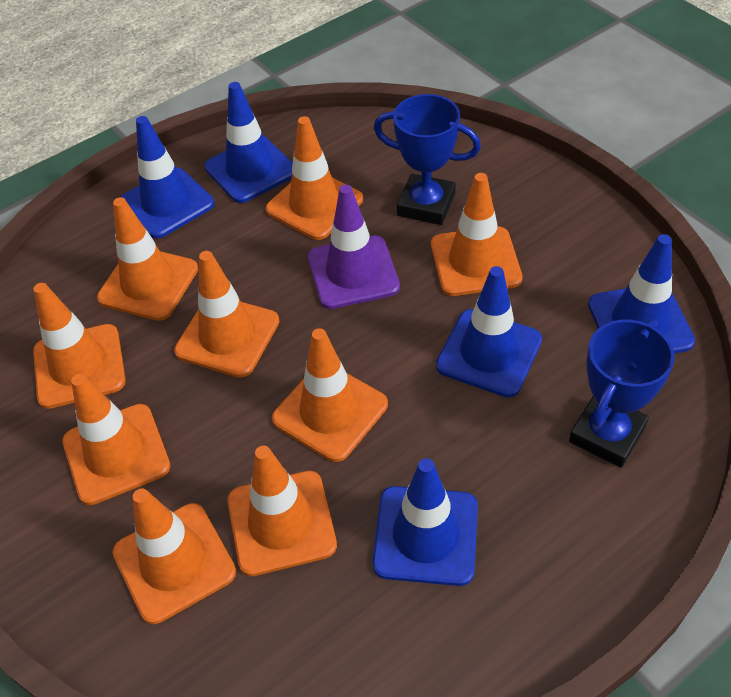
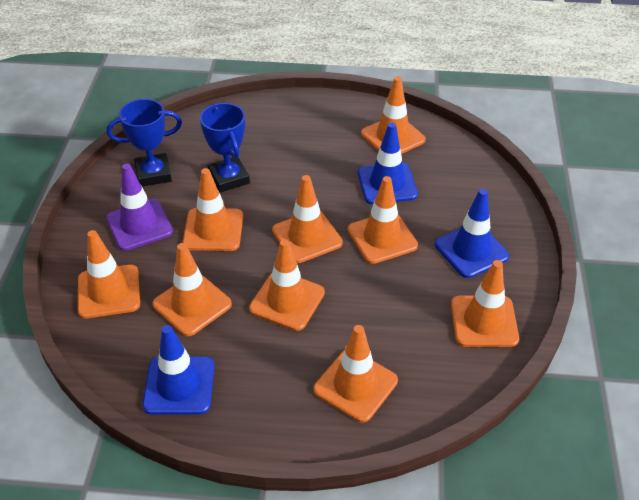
blue traffic cone: 5 -> 3

